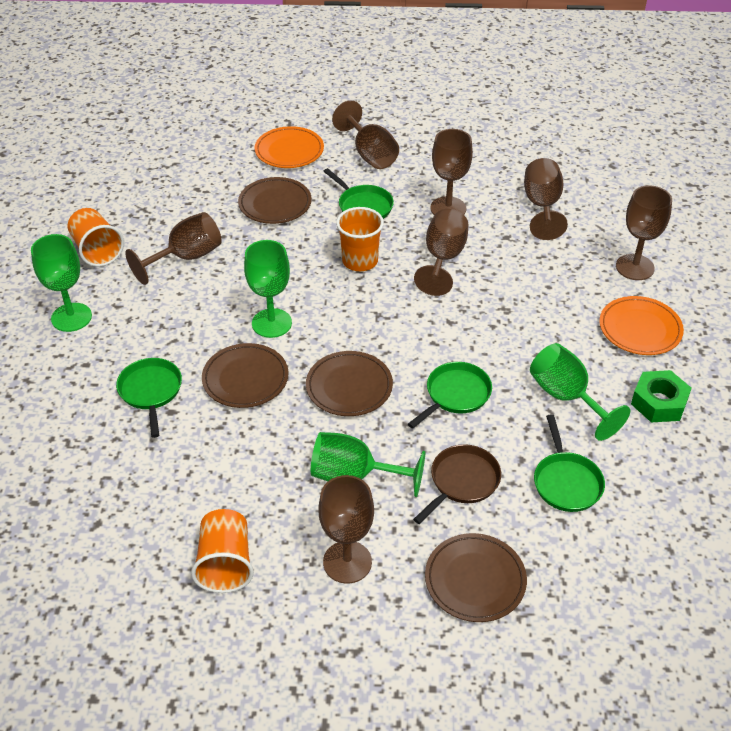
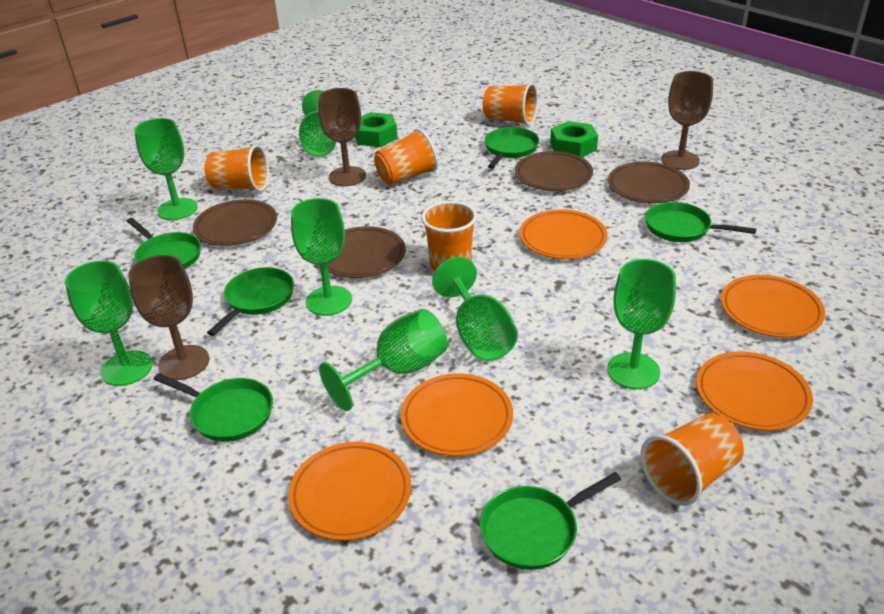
brown goblet: 7 -> 3
brown pan: 1 -> 0
green goblet: 4 -> 7
green nut: 1 -> 2
green pan: 4 -> 6
orange cup: 3 -> 5
orange plate: 2 -> 5

